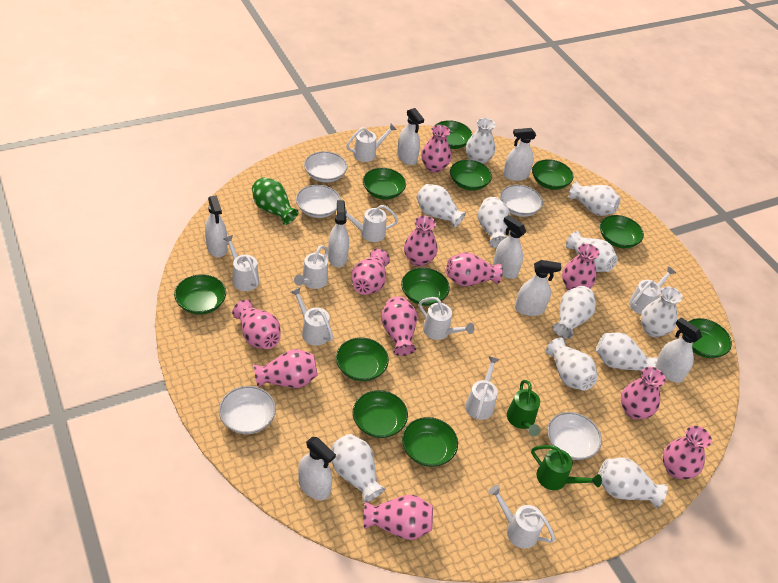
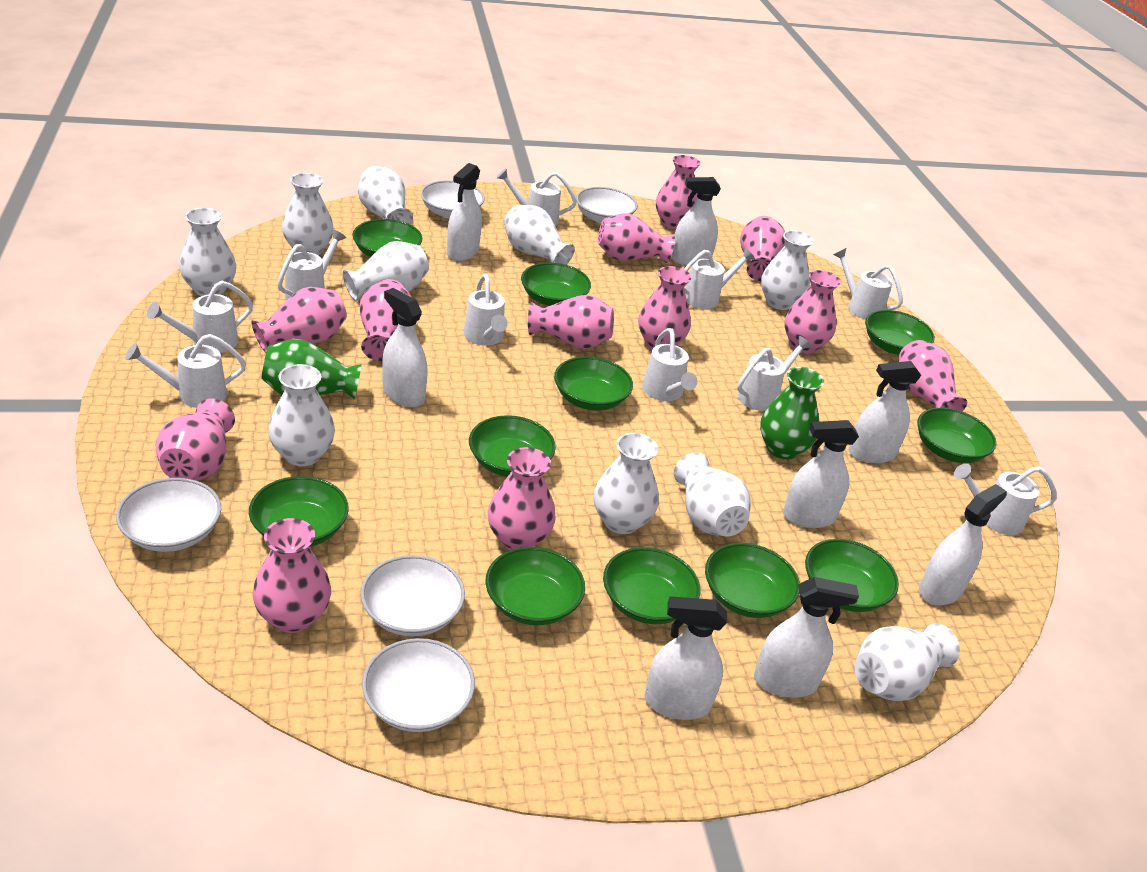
green vase: 1 -> 2
green watering can: 2 -> 0
pink vase: 11 -> 12
white vase: 11 -> 10
white watering can: 9 -> 10

